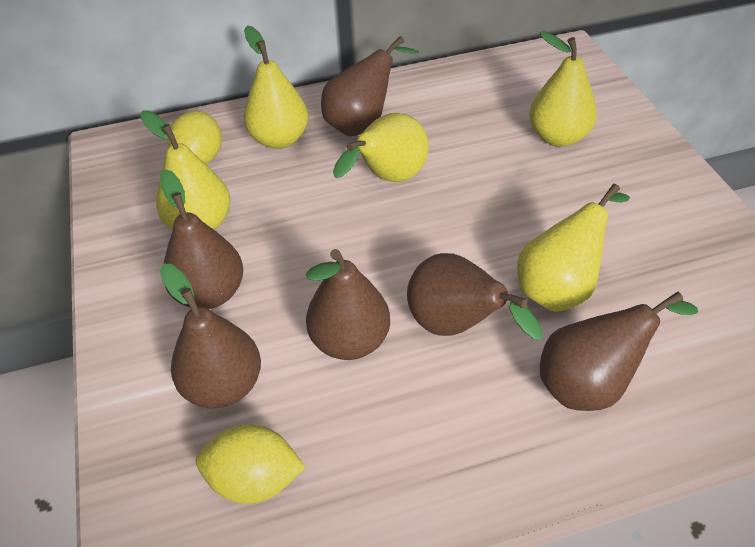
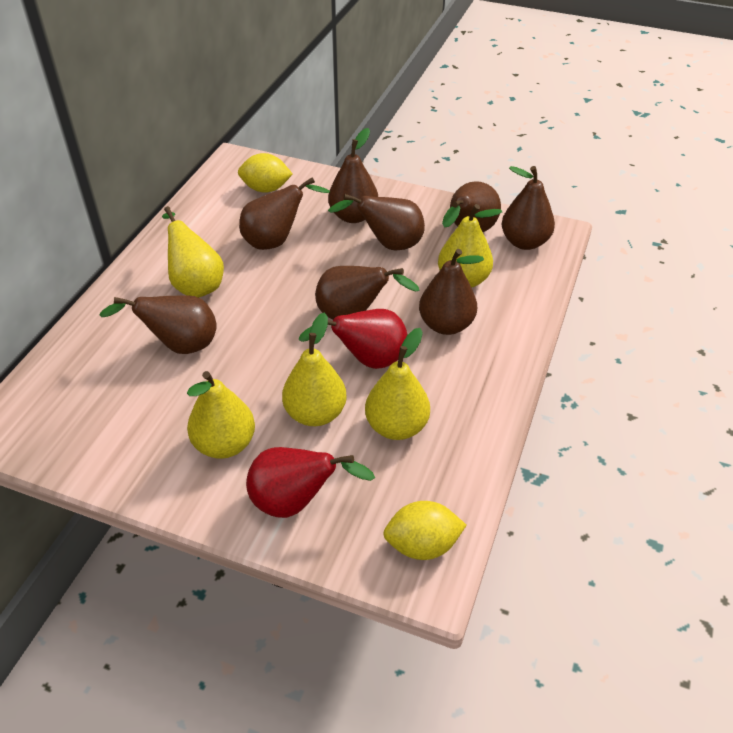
brown pear: 6 -> 8
red pear: 0 -> 2

